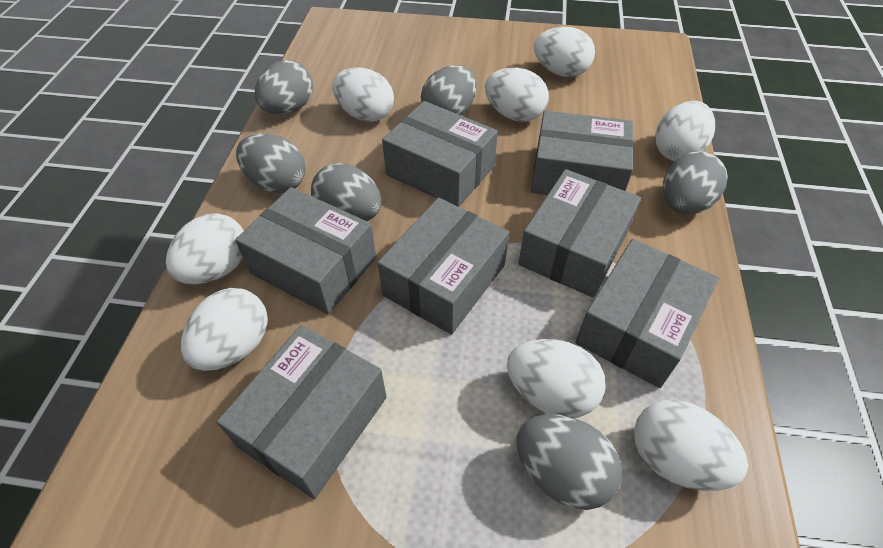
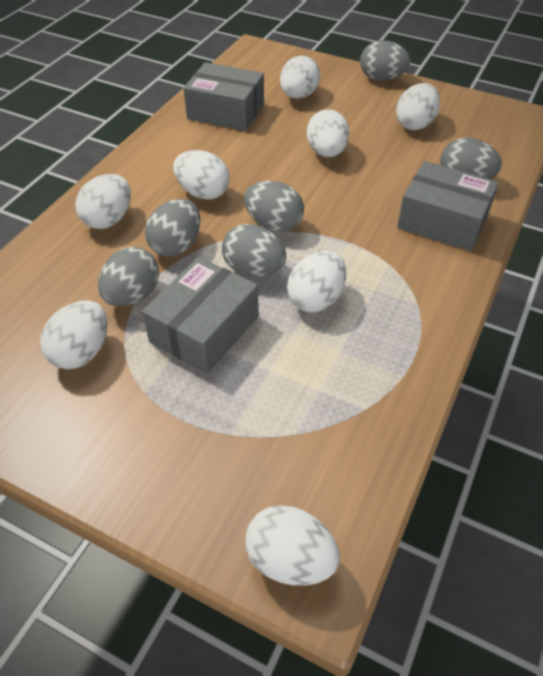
grey box: 7 -> 3

